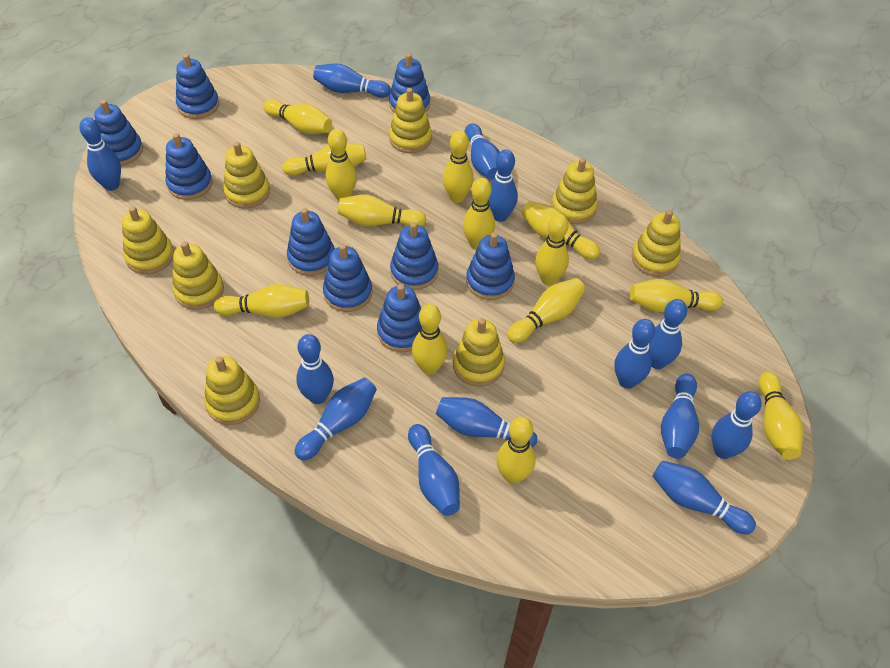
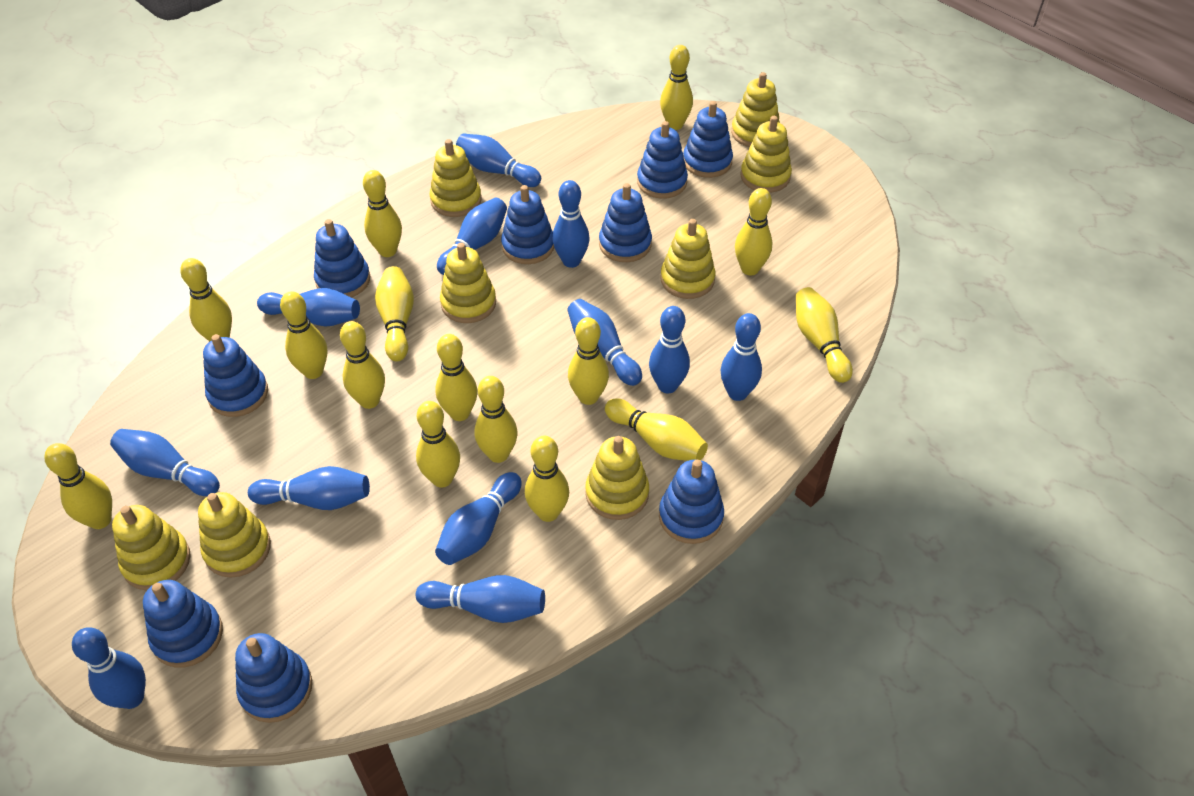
blue bowling pin: 13 -> 12
yellow bowling pin: 14 -> 15

